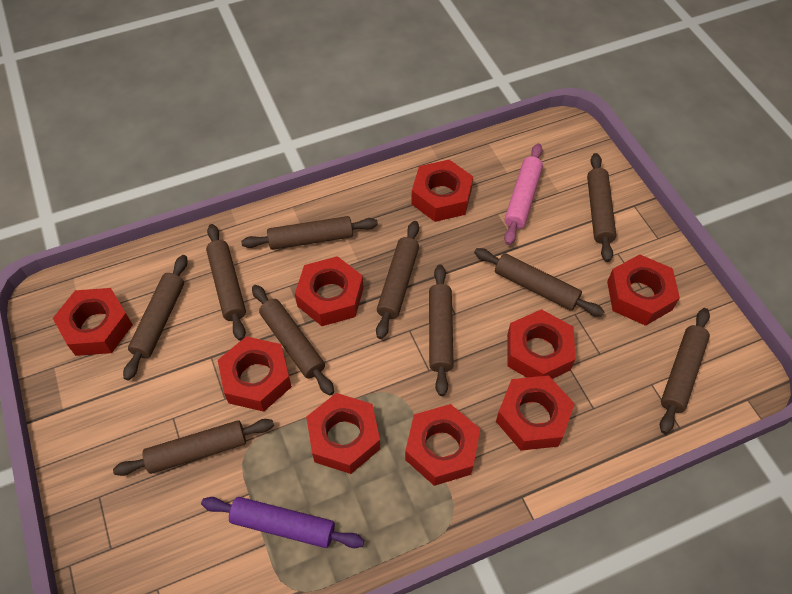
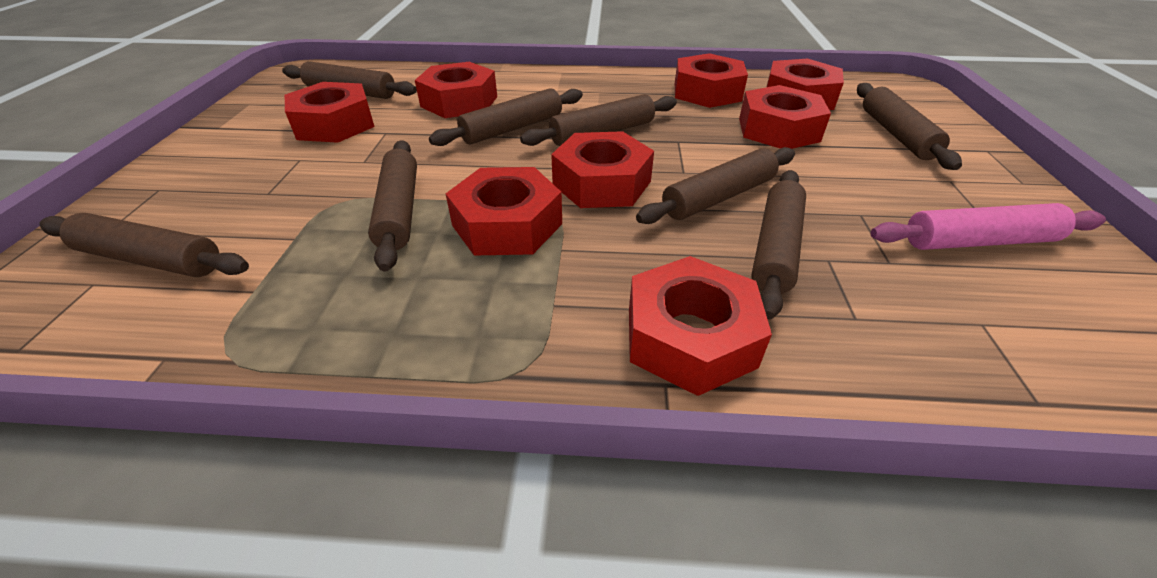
brown rolling pin: 10 -> 8
purple rolling pin: 1 -> 0
red nut: 9 -> 8

